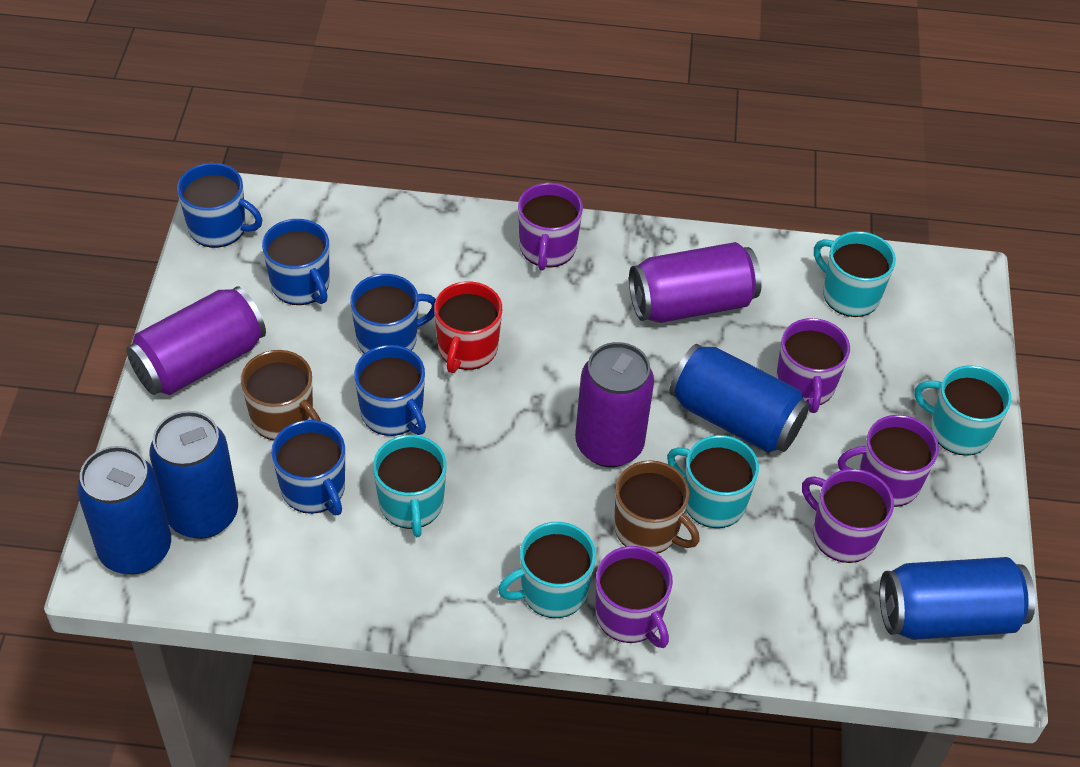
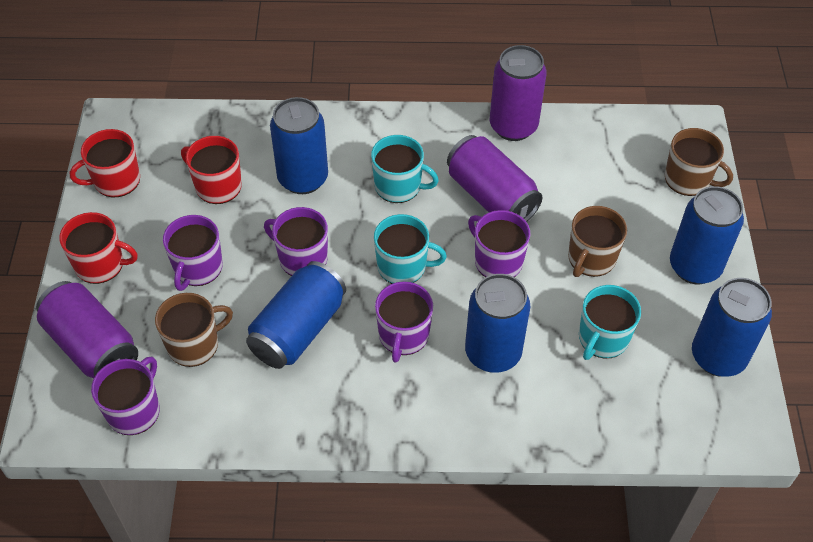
blue can: 4 -> 5
blue mug: 5 -> 0
brown mug: 2 -> 3
red mug: 1 -> 3
turquoise mug: 5 -> 3

